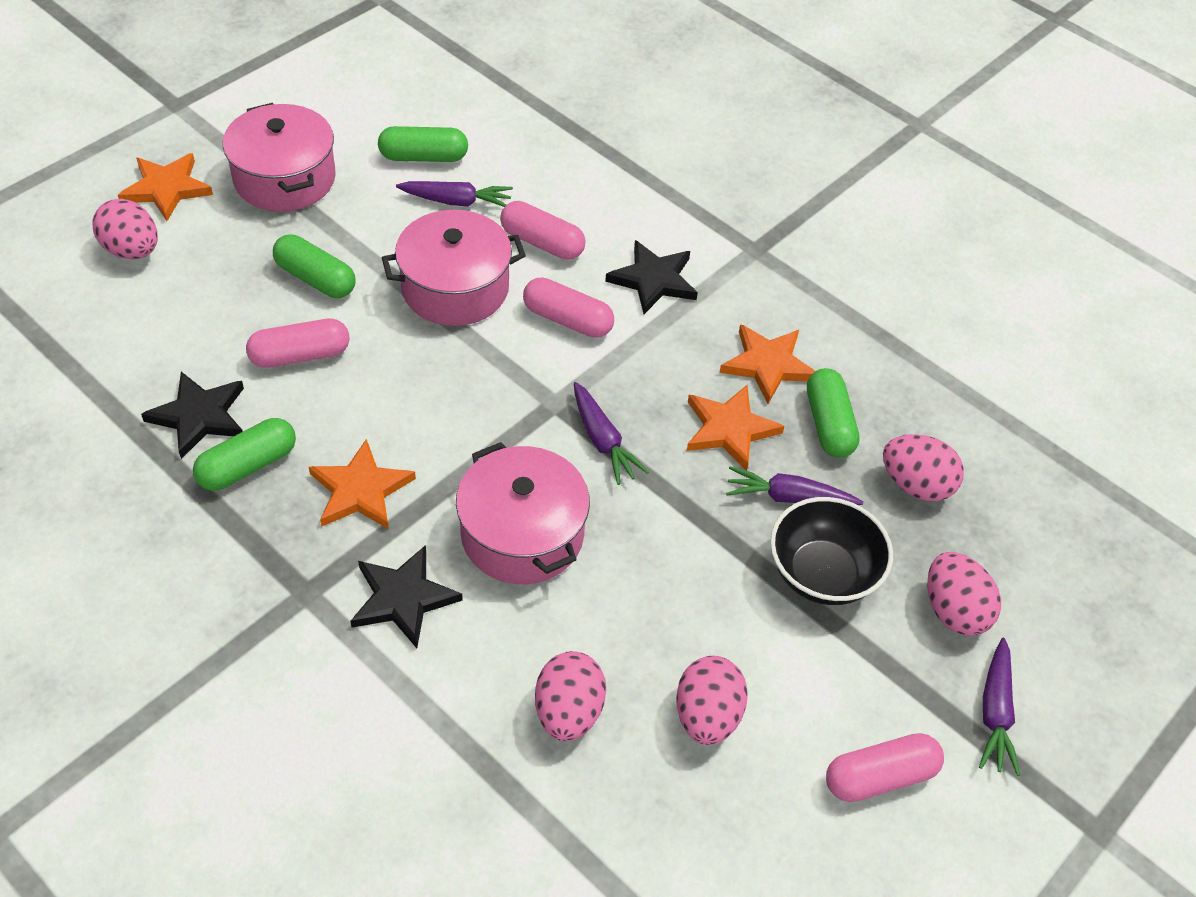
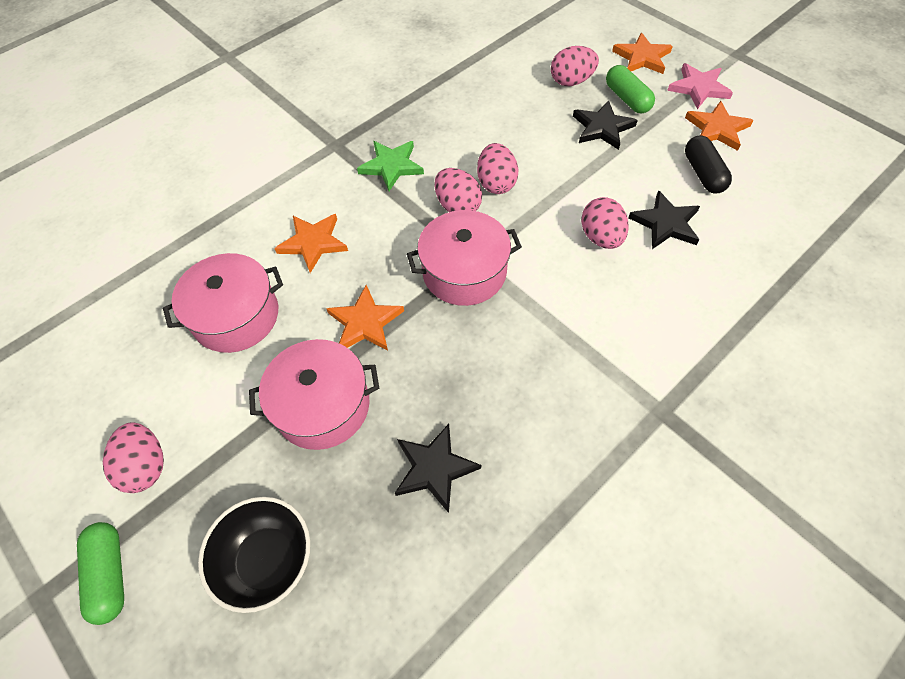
black capsule: 0 -> 1
green capsule: 4 -> 2
green star: 0 -> 1
pink capsule: 4 -> 0
pink star: 0 -> 1
purple carrot: 4 -> 0

